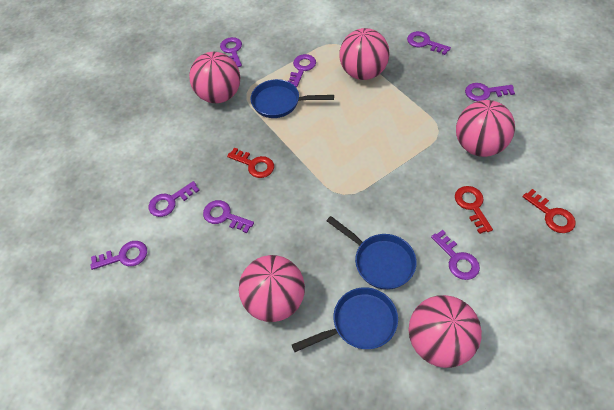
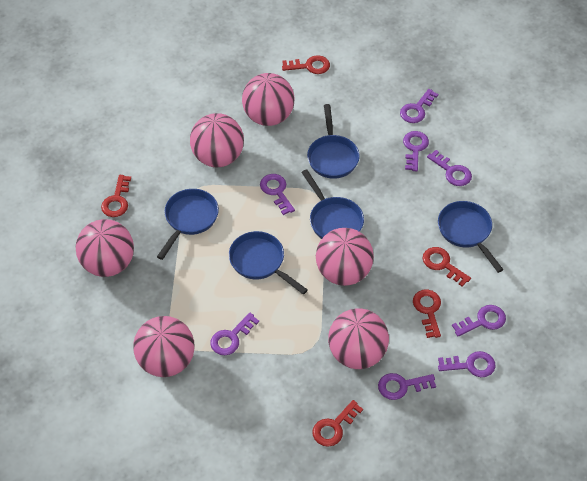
blue pan: 3 -> 5
pink ball: 5 -> 6
red key: 3 -> 5

